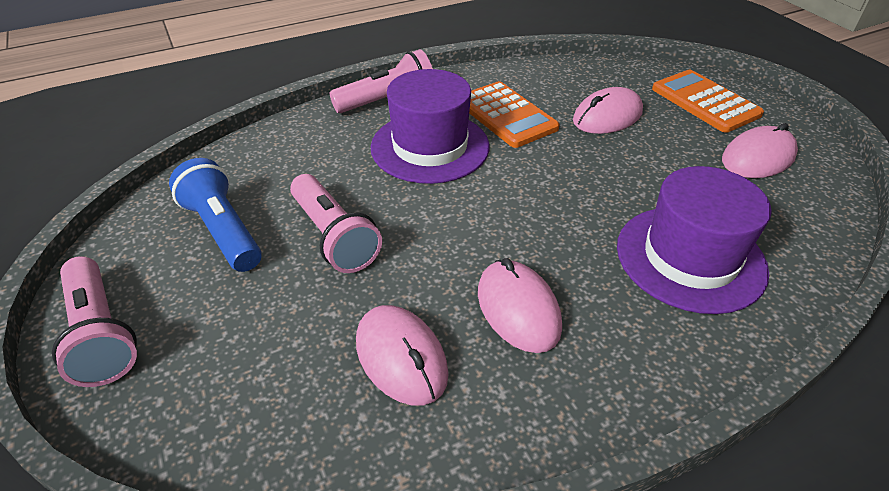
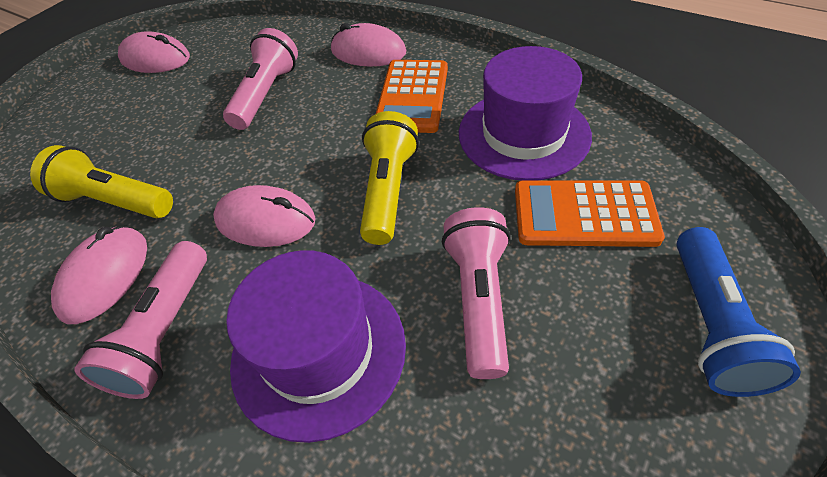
yellow flashlight: 0 -> 2

